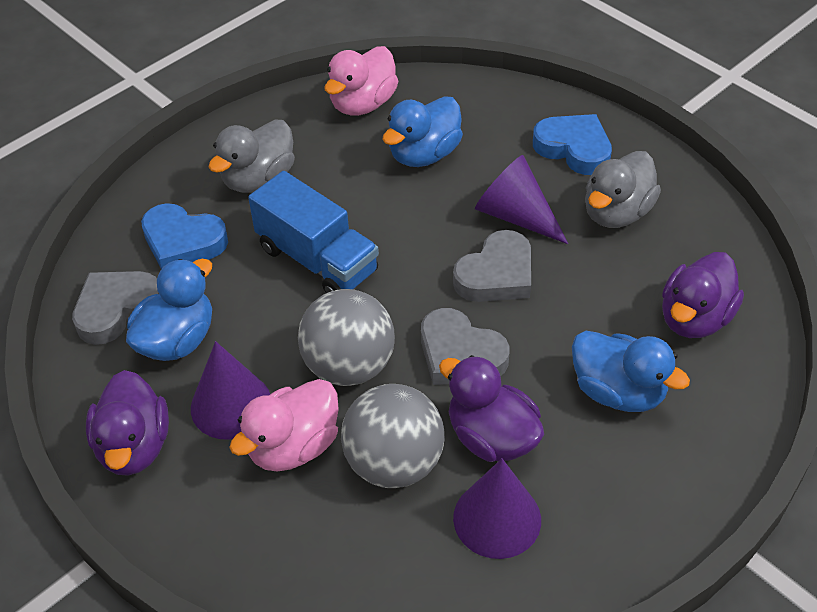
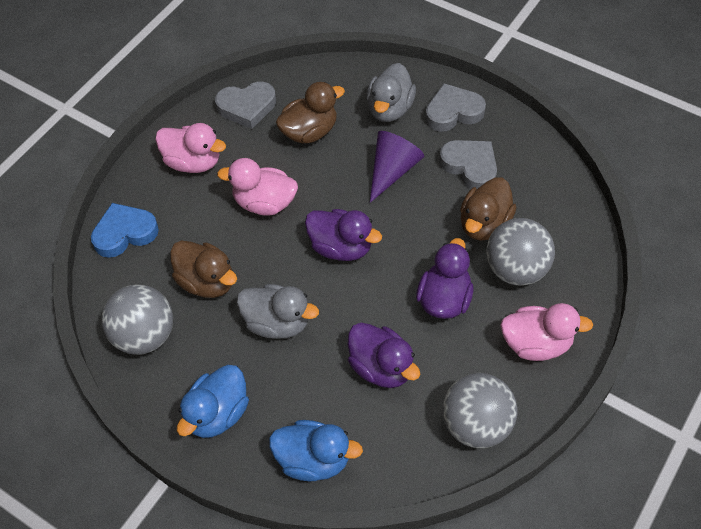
blue duck: 3 -> 2
blue heart: 2 -> 1
blue truck: 1 -> 0
brown duck: 0 -> 3
grey ball: 2 -> 3
pink duck: 2 -> 3
purple cone: 3 -> 1

